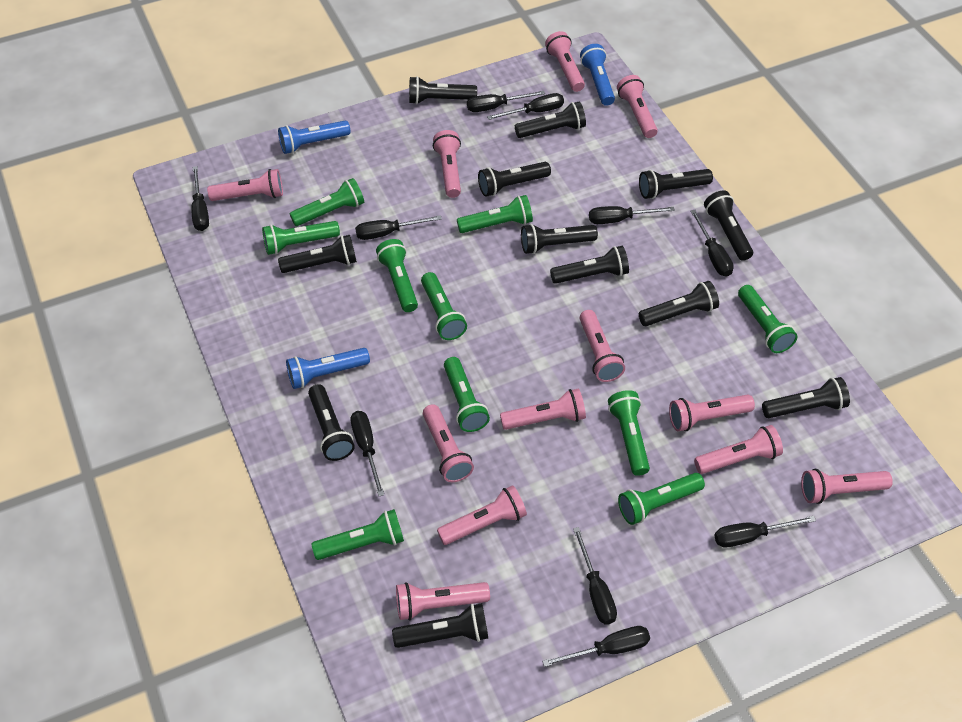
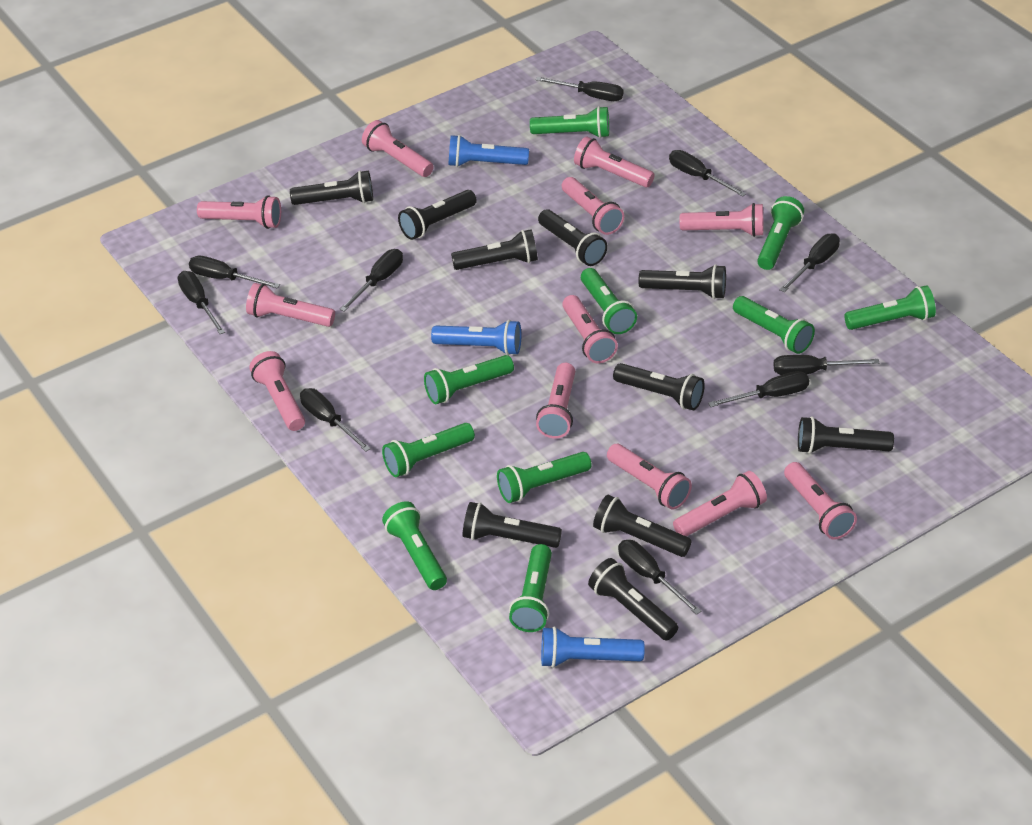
black flashlight: 12 -> 10

